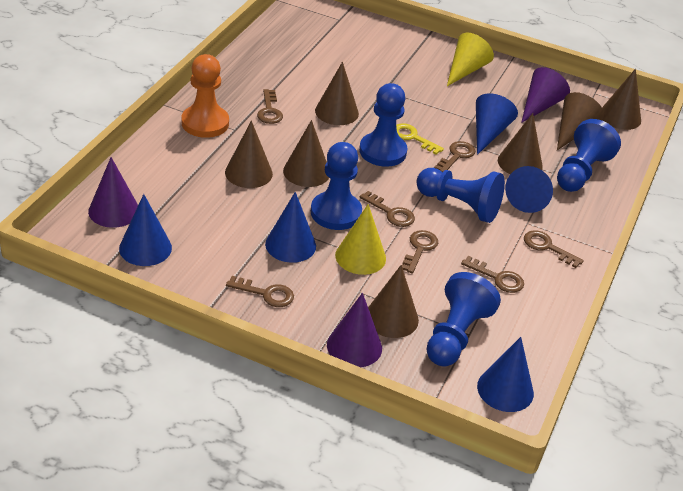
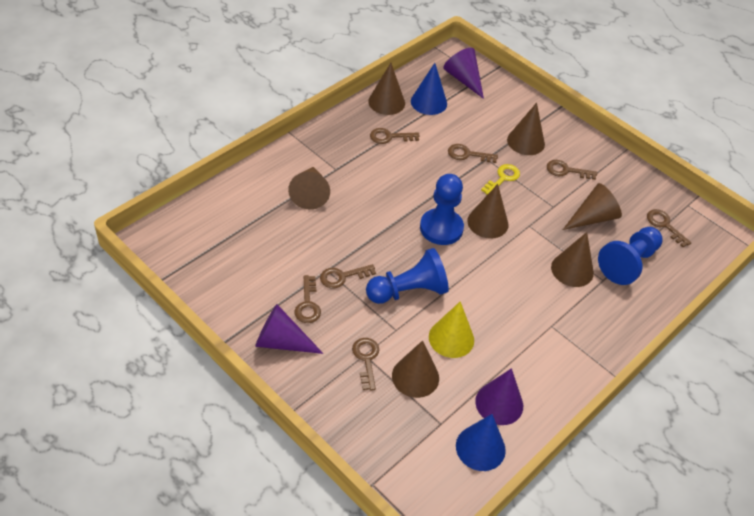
blue cone: 5 -> 2
blue pawn: 5 -> 3
orange pawn: 1 -> 0
yellow cone: 2 -> 1

